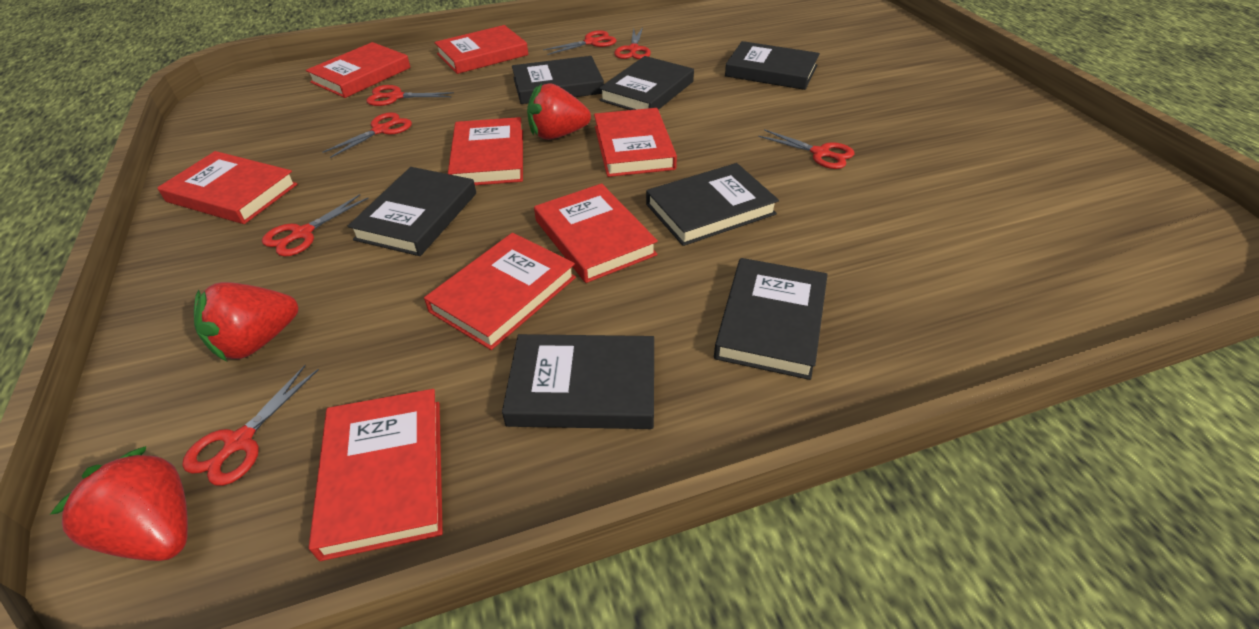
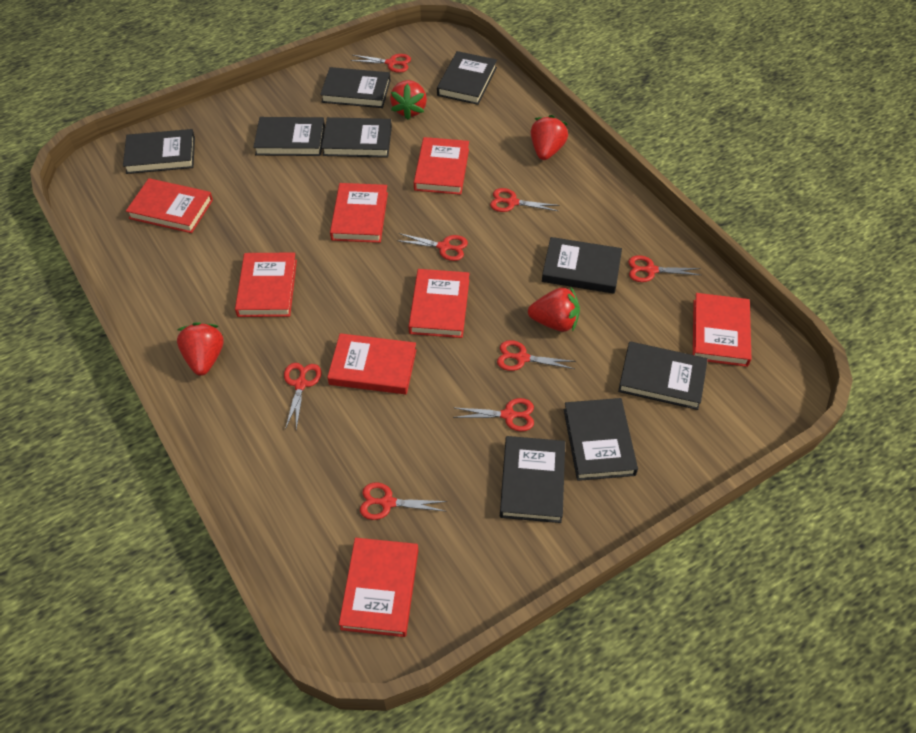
black book: 7 -> 9
red scissors: 7 -> 8
red strawberry: 3 -> 4

